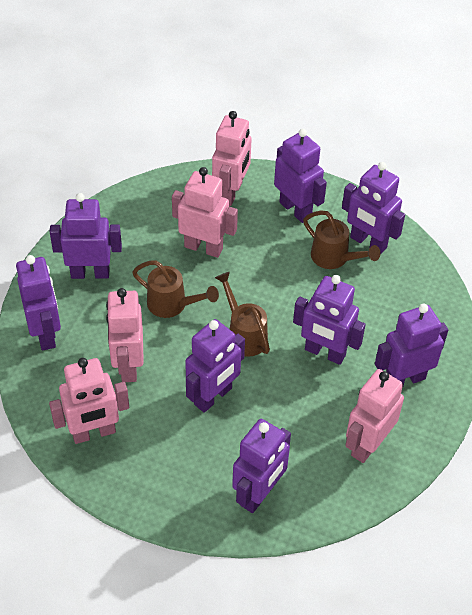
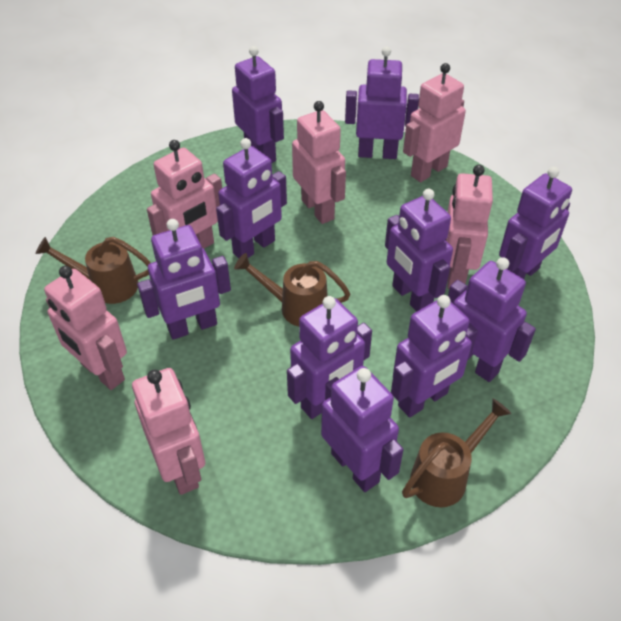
pink robot: 5 -> 6
purple robot: 8 -> 10

